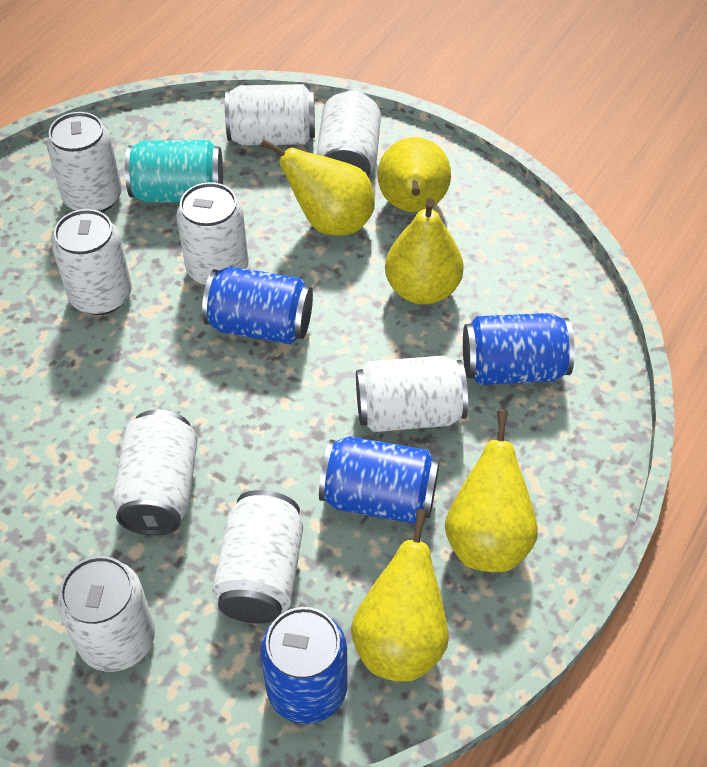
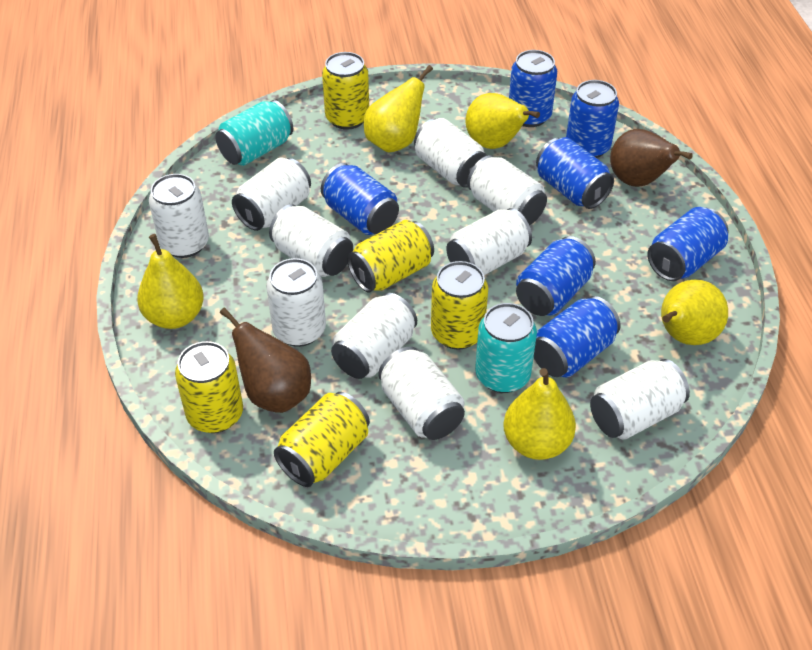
blue can: 4 -> 7
brown pear: 0 -> 2
turquoise can: 1 -> 2
white can: 9 -> 10
yellow can: 0 -> 5

